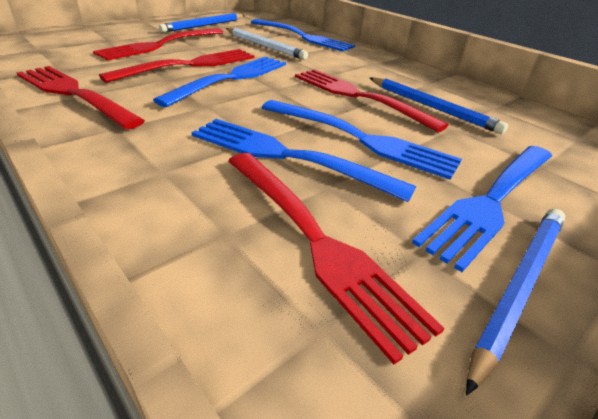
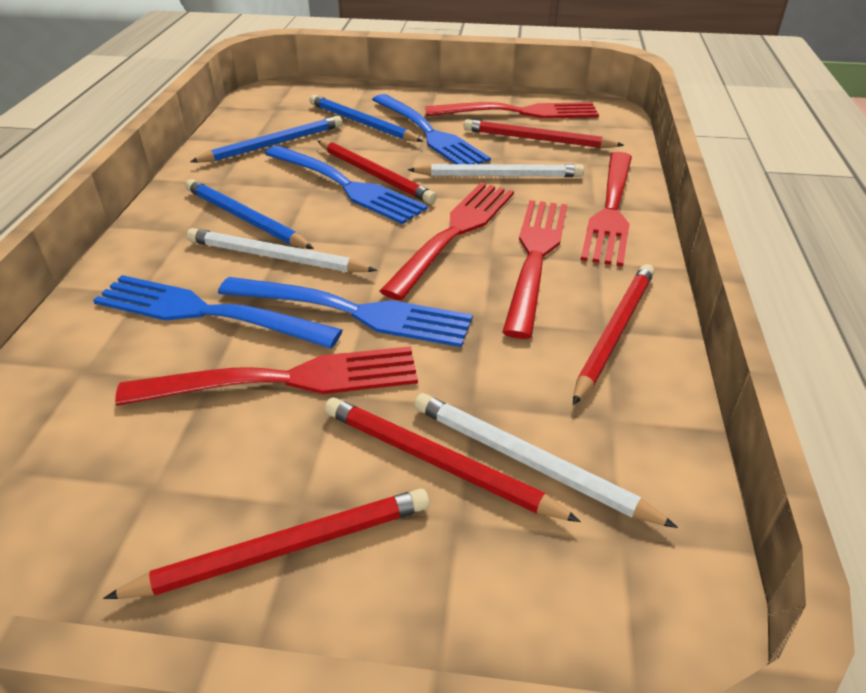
blue fork: 5 -> 4
red pencil: 0 -> 5
white pencil: 1 -> 3

